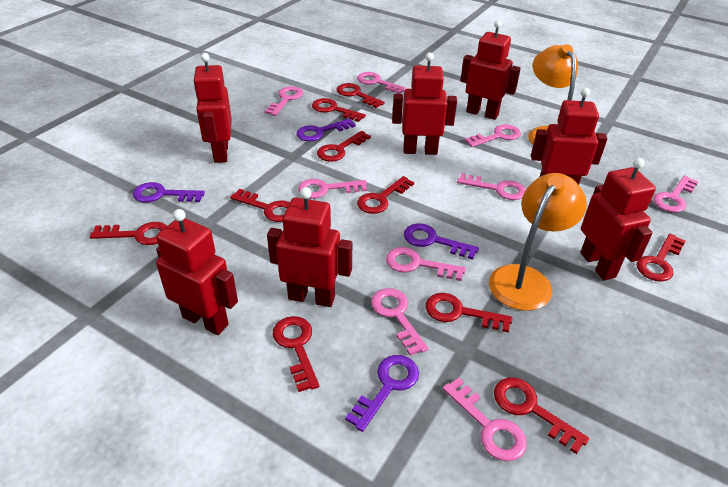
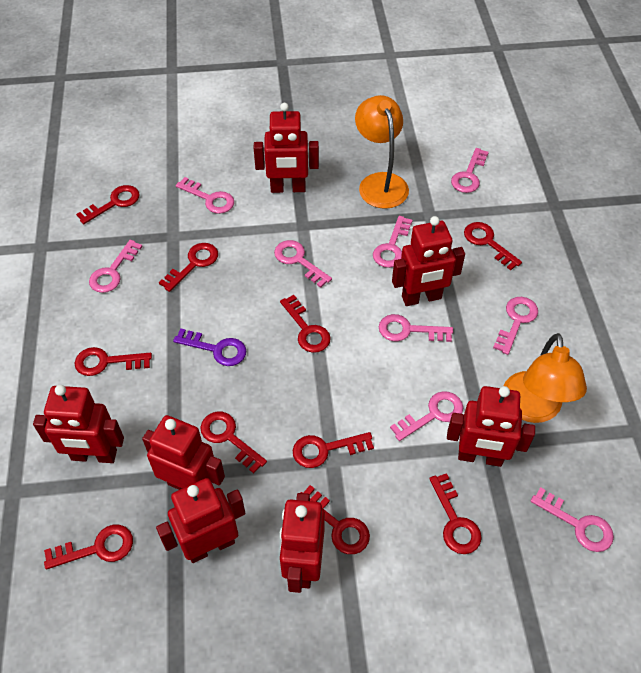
purple key: 4 -> 1

